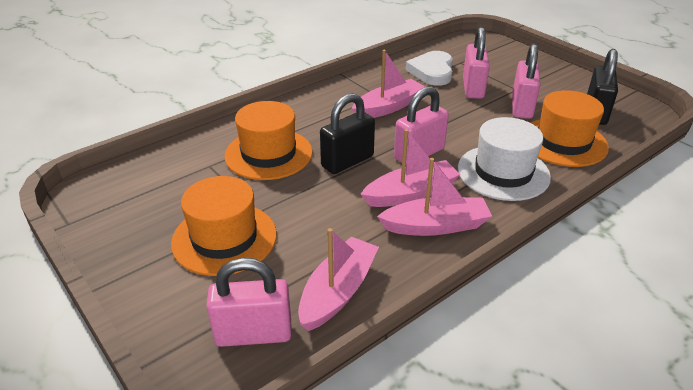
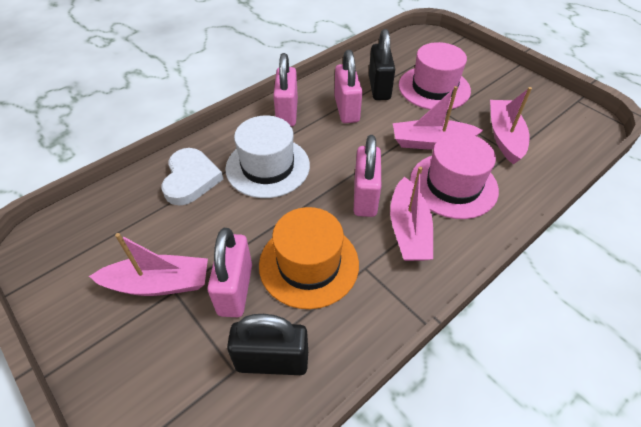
orange hat: 3 -> 1
pink hat: 0 -> 2

